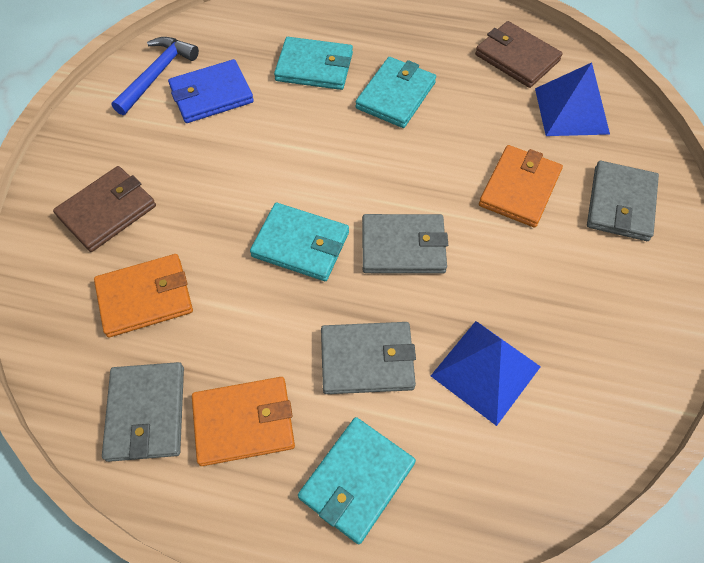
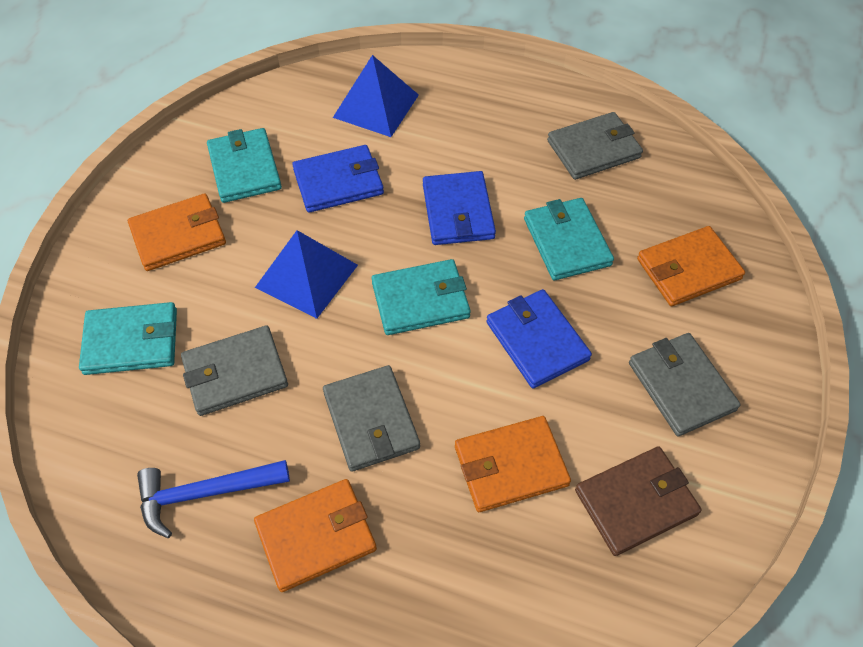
blue wallet: 1 -> 3
brown wallet: 2 -> 1
orange wallet: 3 -> 4

